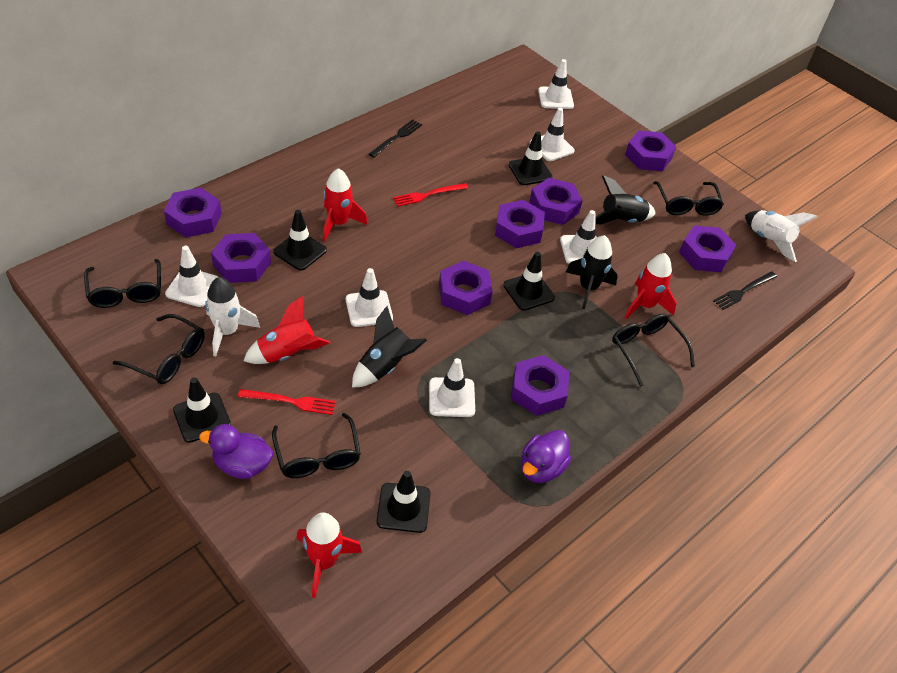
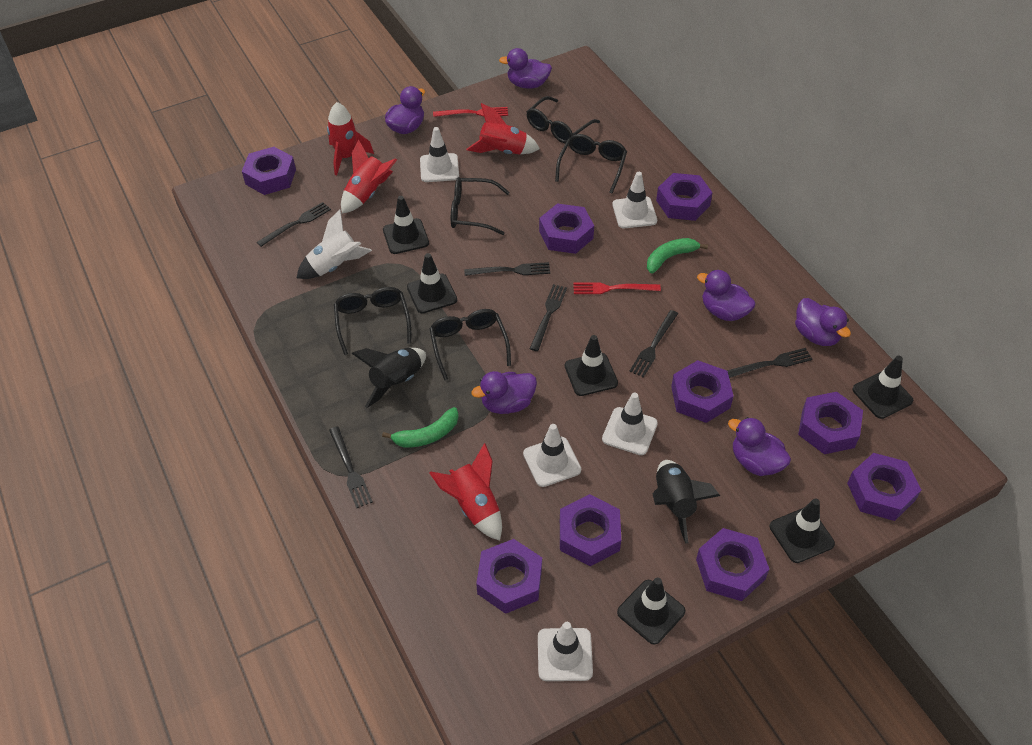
black fork: 2 -> 6
black rocket: 3 -> 2
black traffic cone: 5 -> 6
green banana: 0 -> 2
purple duck: 2 -> 6
purple nut: 8 -> 9
white rocket: 2 -> 1
white traffic cone: 6 -> 5

